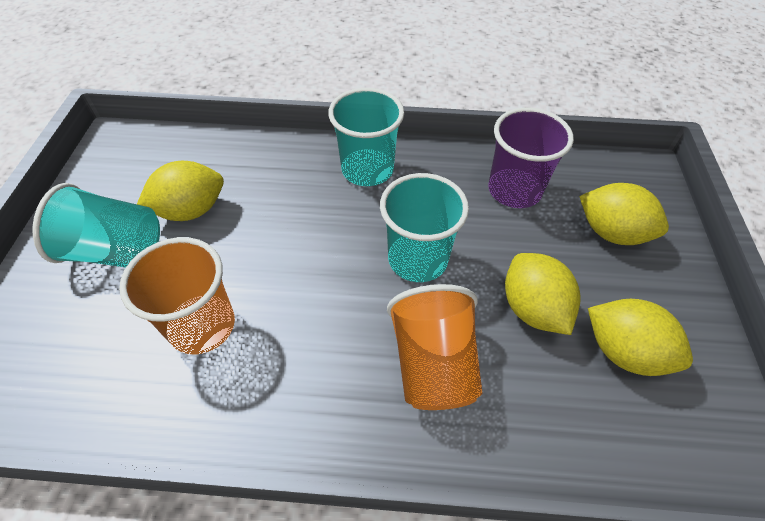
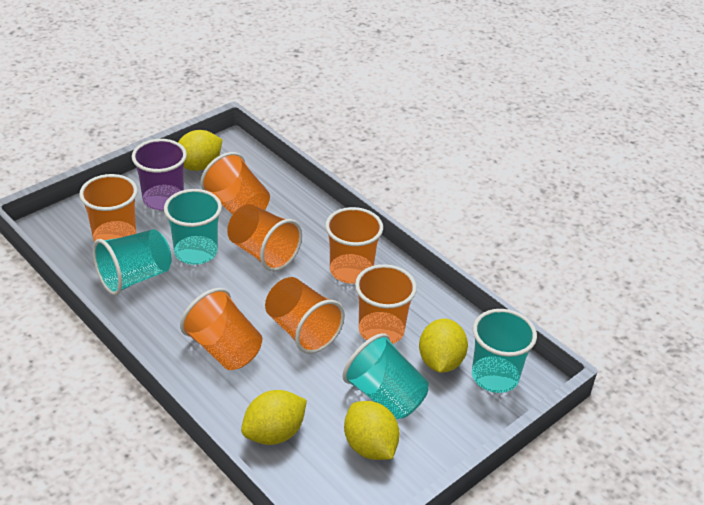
orange cup: 2 -> 7
turquoise cup: 3 -> 4

